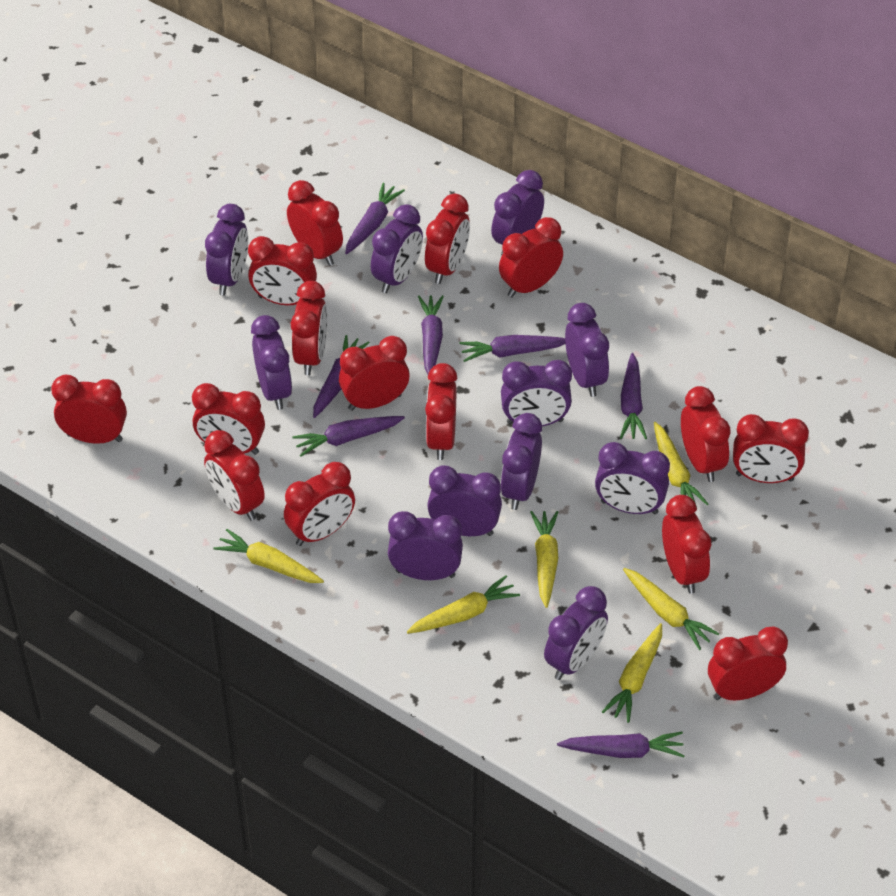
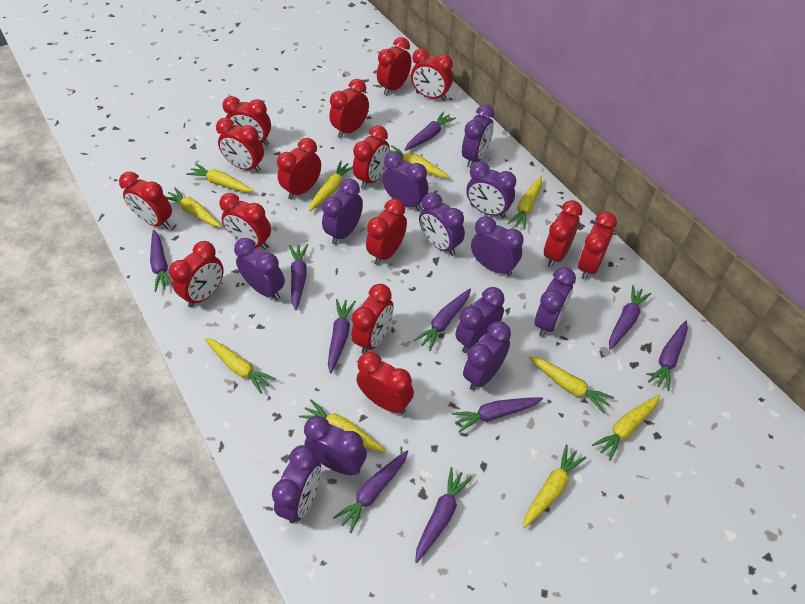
purple carrot: 7 -> 10
purple clock: 11 -> 12
yellow carrot: 6 -> 10

